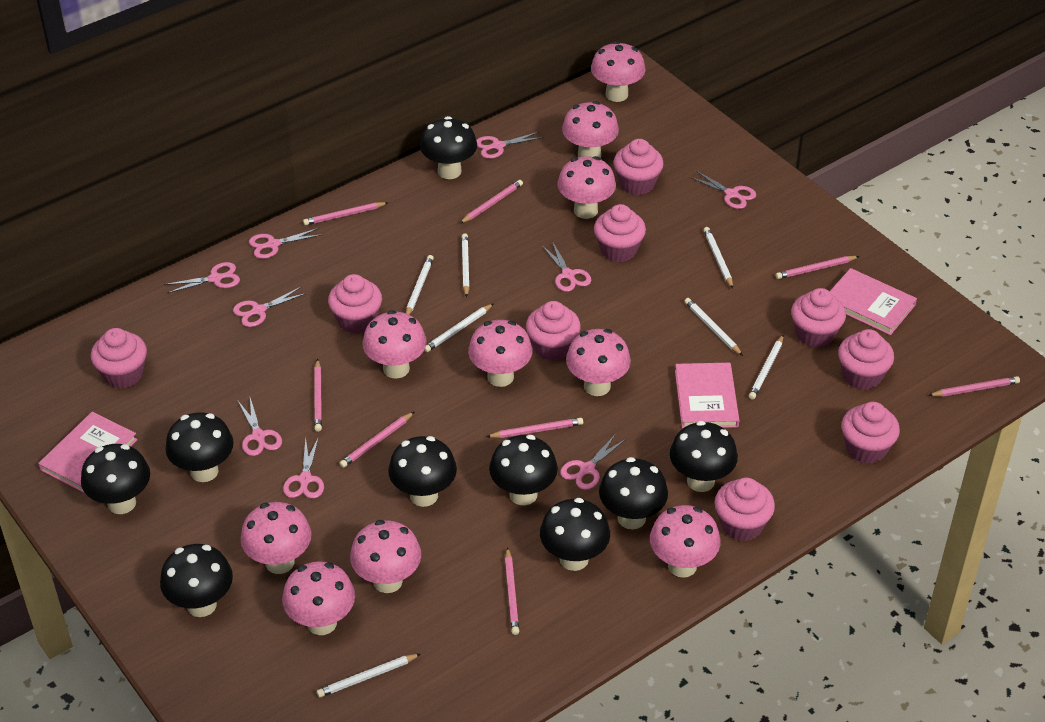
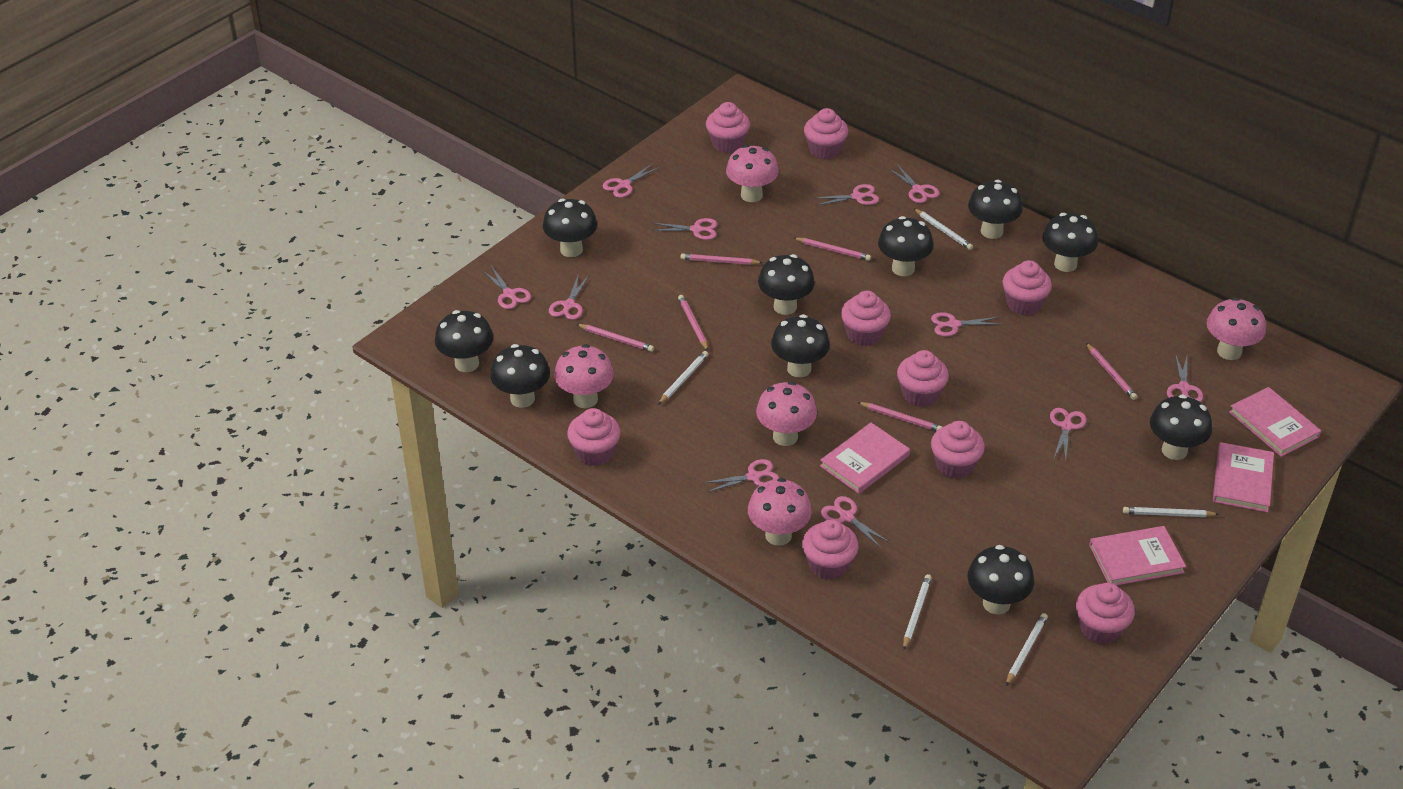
black mushroom: 9 -> 10
pink book: 3 -> 4
pink mushroom: 10 -> 5
pink pencil: 8 -> 6
pink scissors: 9 -> 11
white pencil: 7 -> 5

